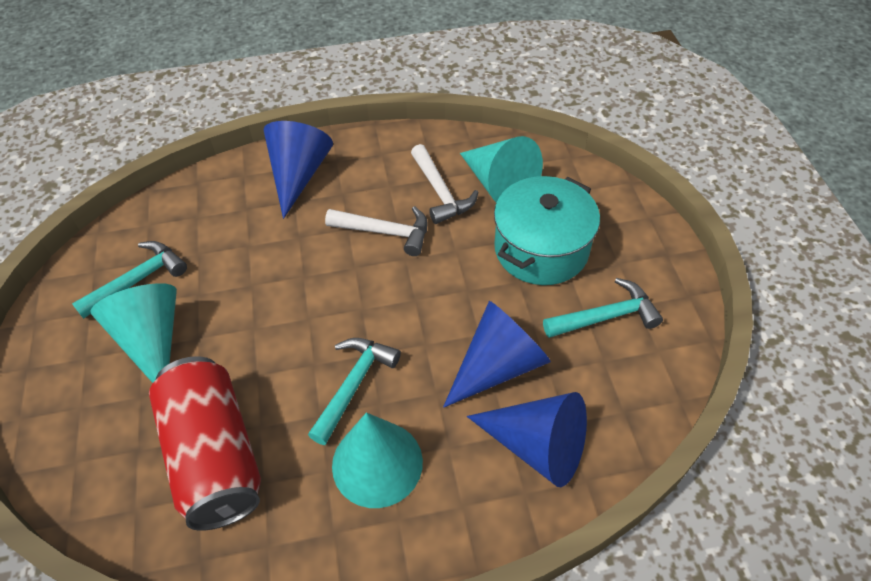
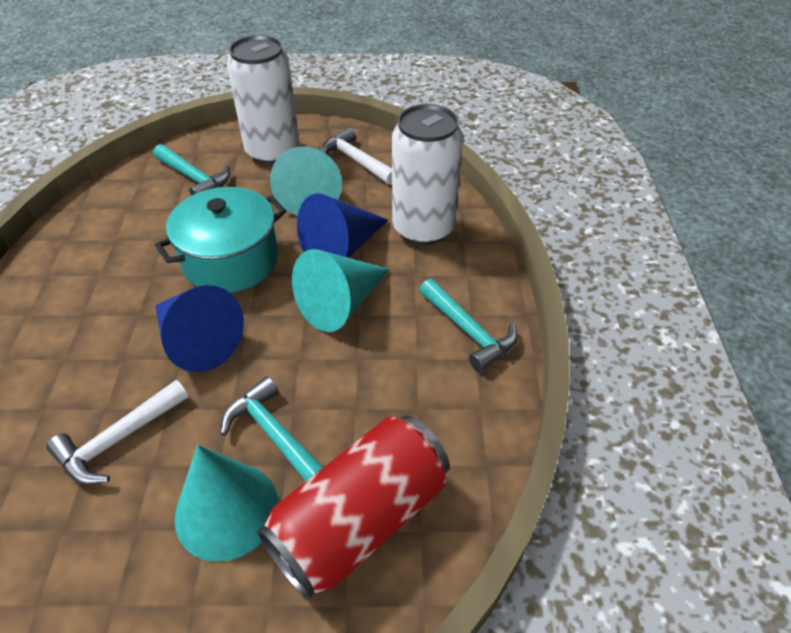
blue cone: 3 -> 2
white can: 0 -> 2

